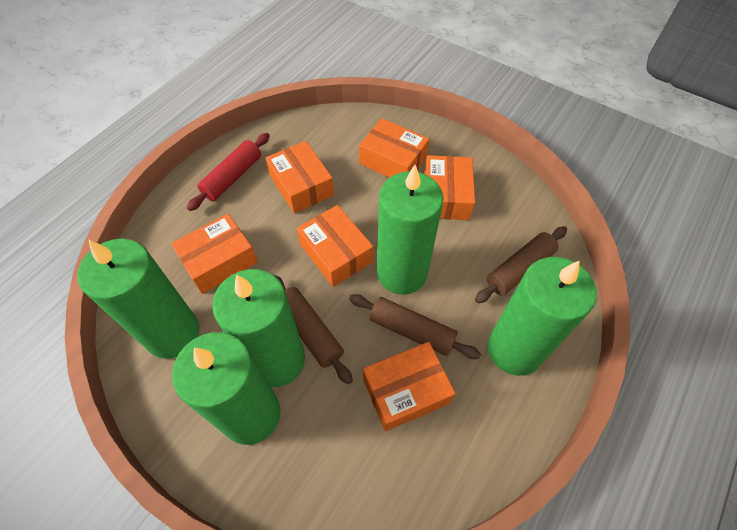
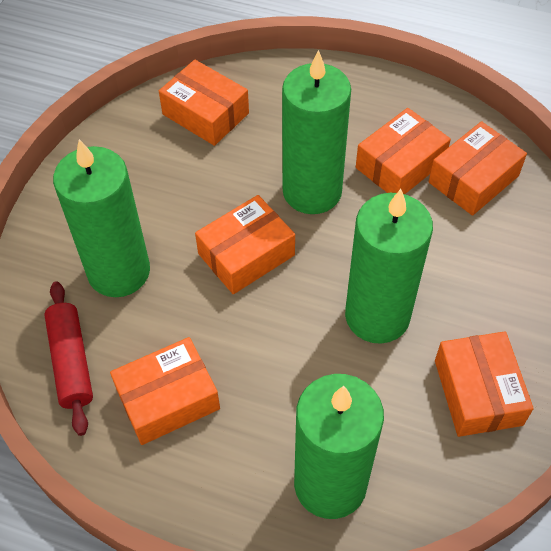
brown rolling pin: 3 -> 0
green candle: 5 -> 4

